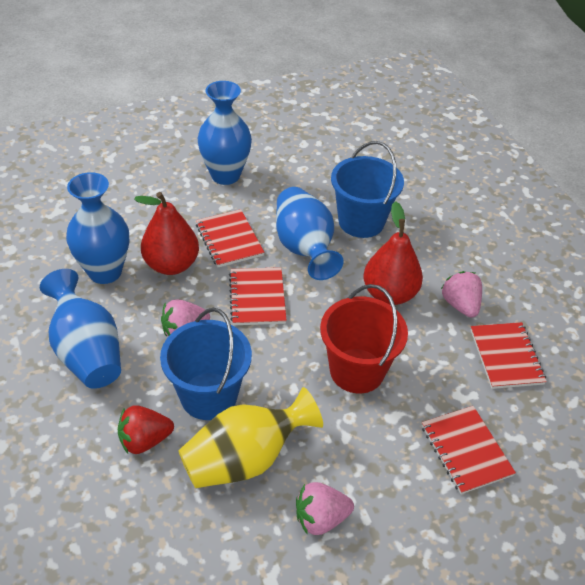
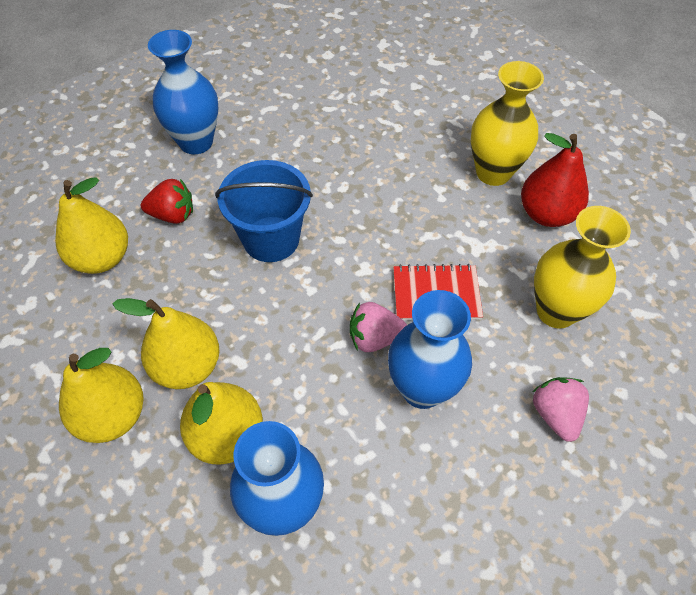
blue bucket: 2 -> 1
blue vase: 4 -> 3
pink strawberry: 3 -> 2
red bucket: 1 -> 0
red notebook: 4 -> 1
red pear: 2 -> 1
yellow pear: 0 -> 4
yellow vase: 1 -> 2

